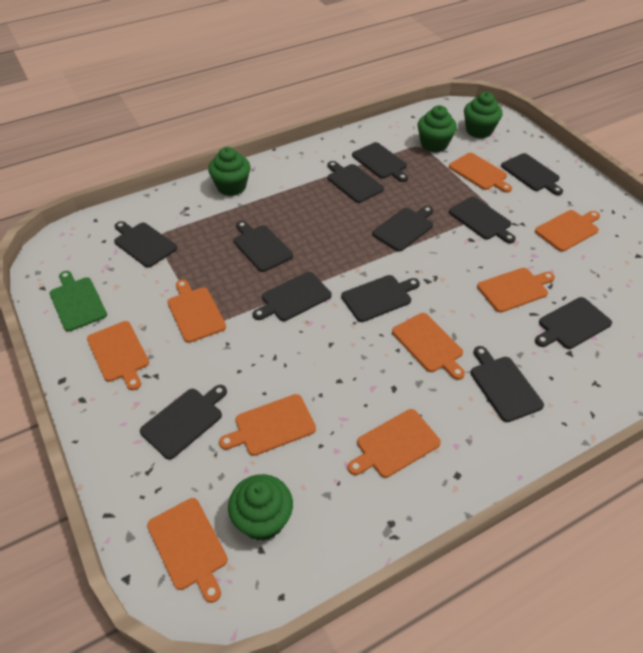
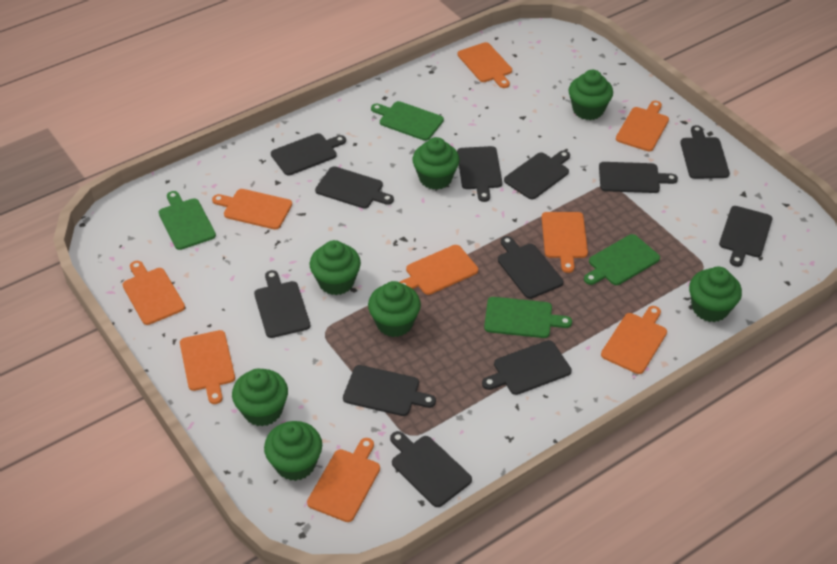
green cupcake: 4 -> 7
green cutting board: 1 -> 4

